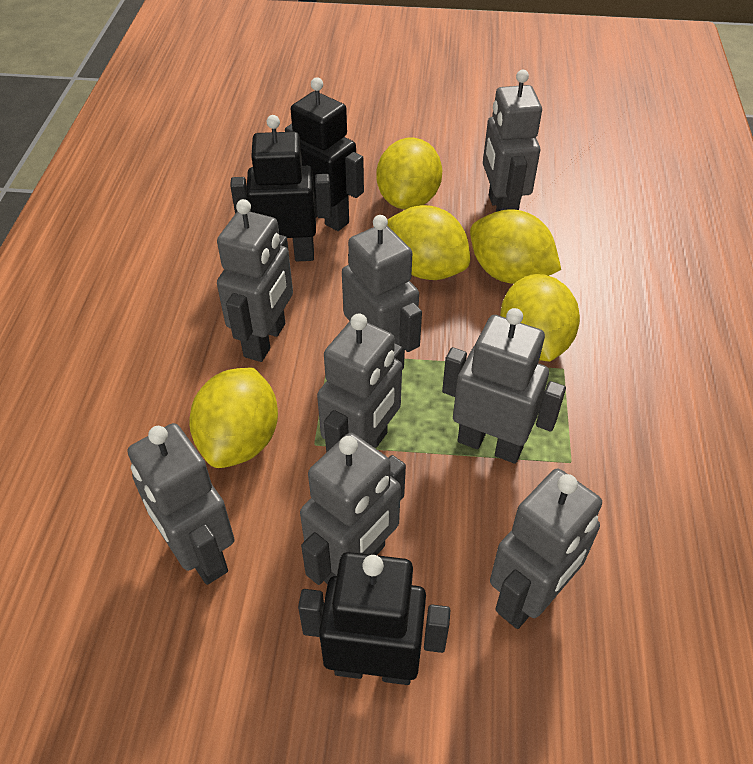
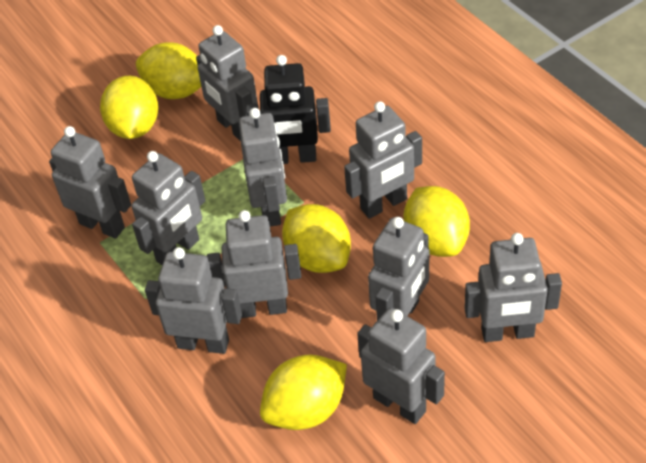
black robot: 3 -> 1
grey robot: 8 -> 10

